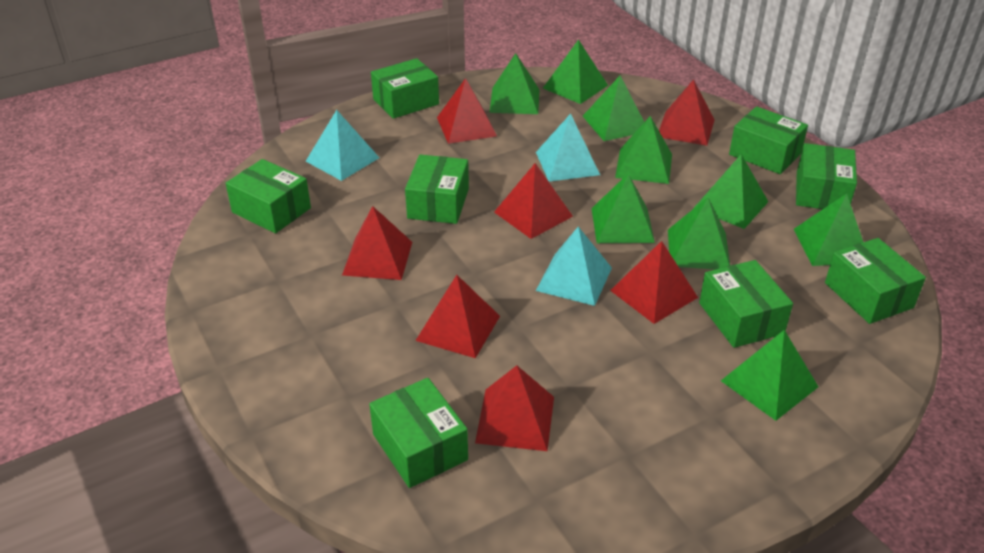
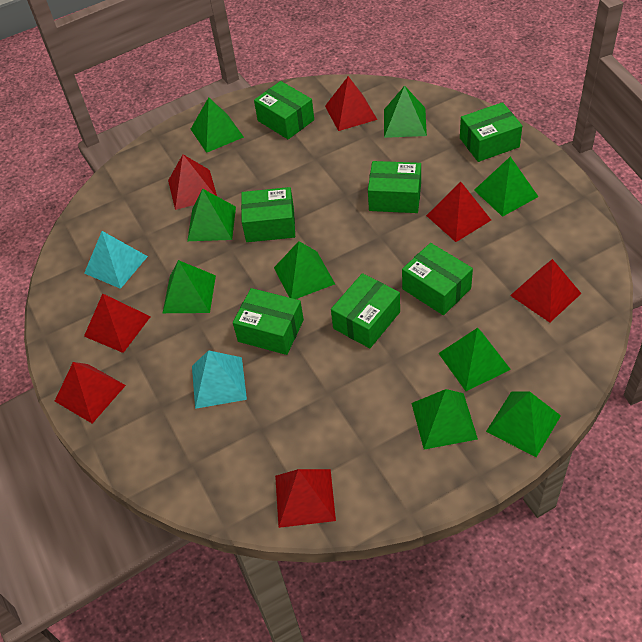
green box: 8 -> 7
turquoise pyramid: 3 -> 2

